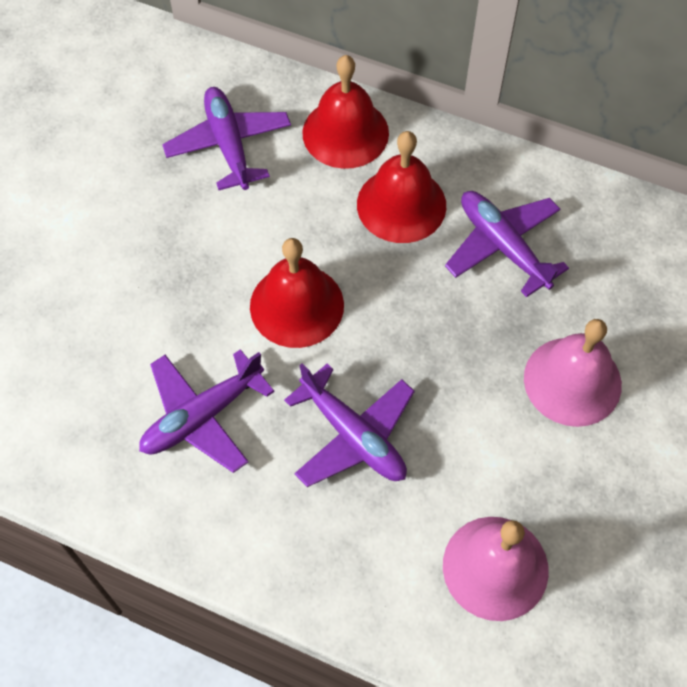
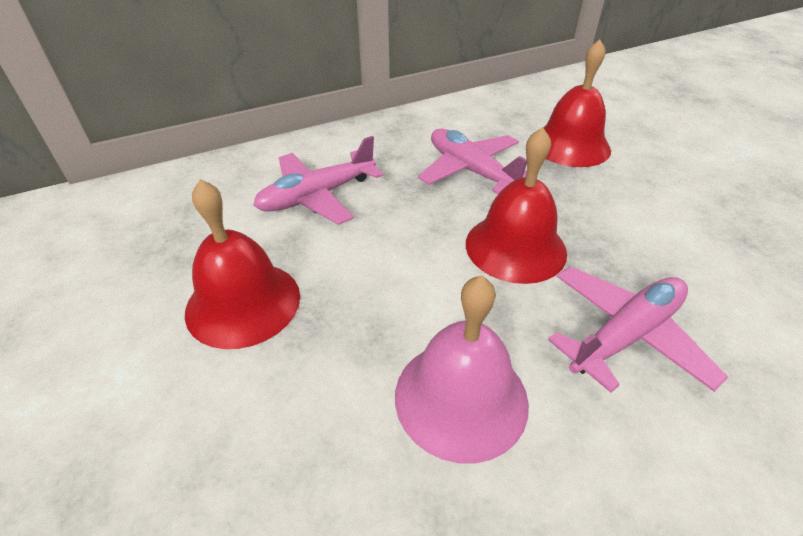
pink bell: 2 -> 1
pink plane: 0 -> 3
purple plane: 4 -> 0

